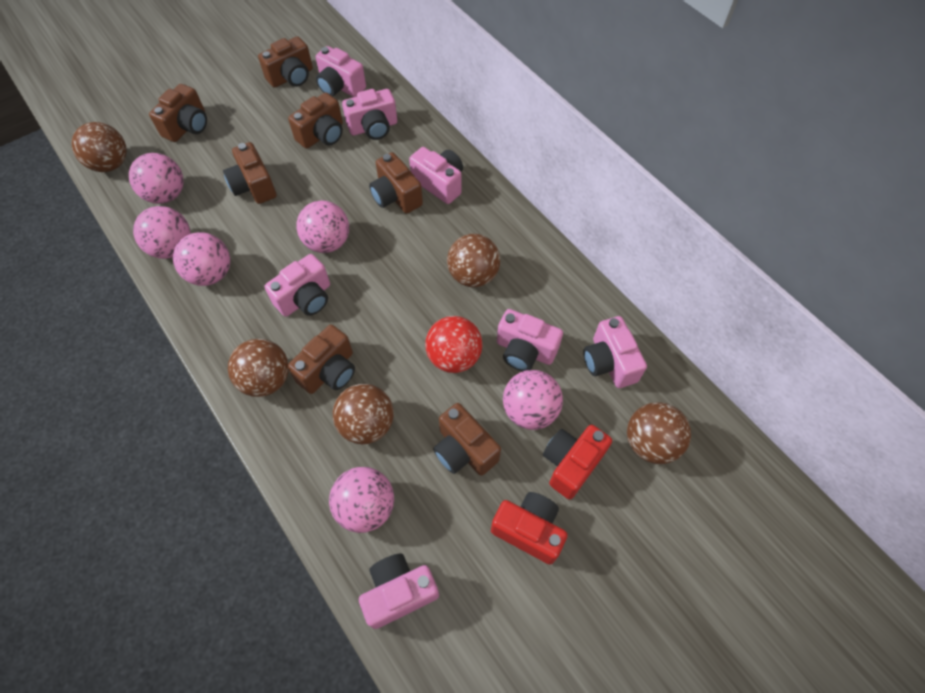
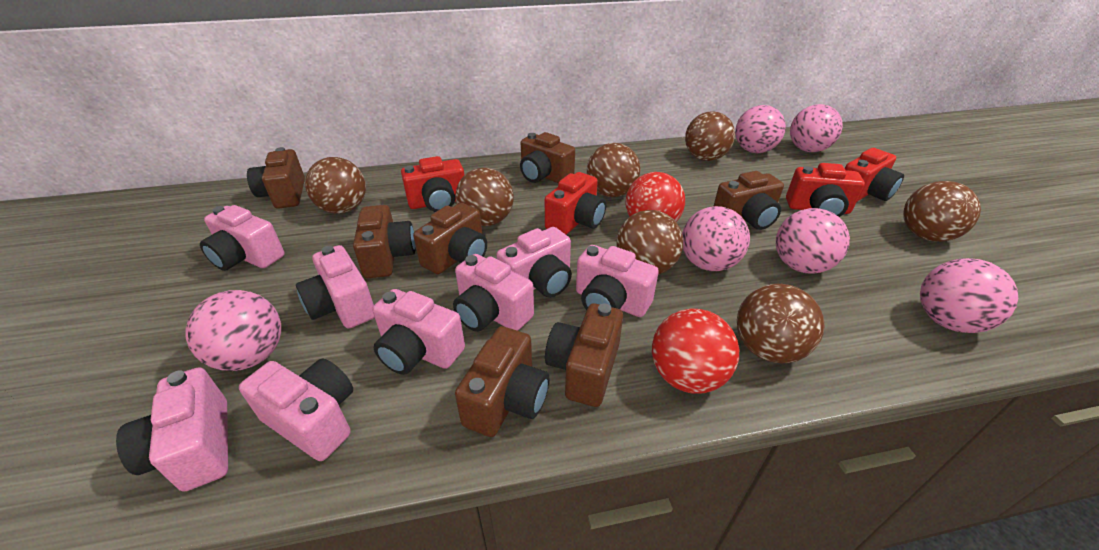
brown ball: 5 -> 7
pink camera: 7 -> 8
red ball: 1 -> 2
red camera: 2 -> 4

